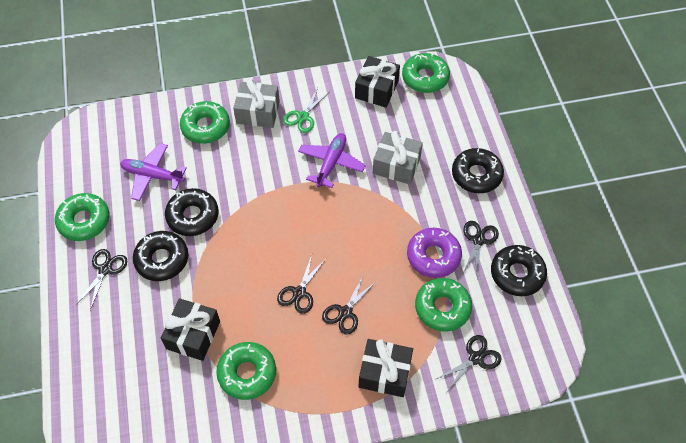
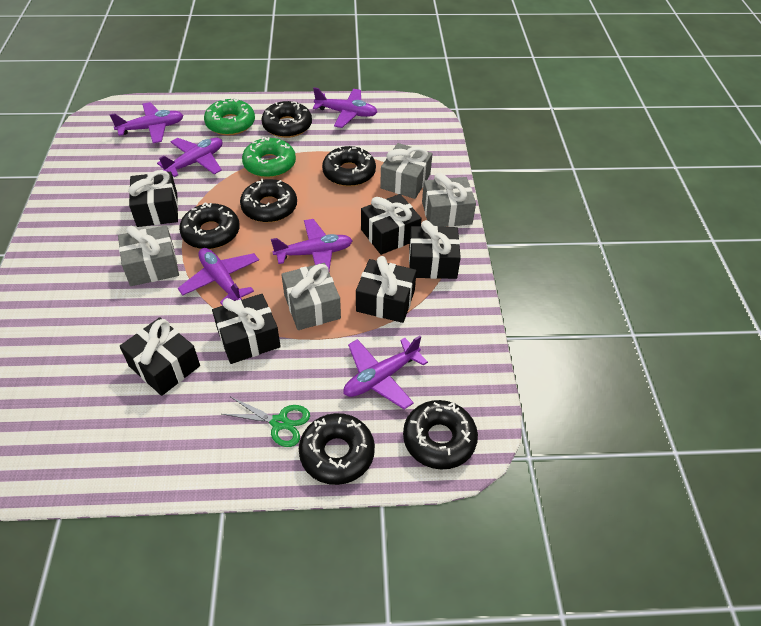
black donut: 4 -> 6
black gift: 3 -> 6
black scissors: 5 -> 0
green donut: 5 -> 2
grey gift: 2 -> 4
purple donut: 1 -> 0
purple plane: 2 -> 6

